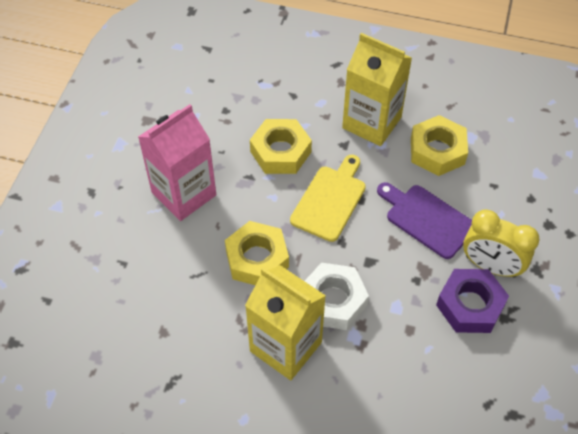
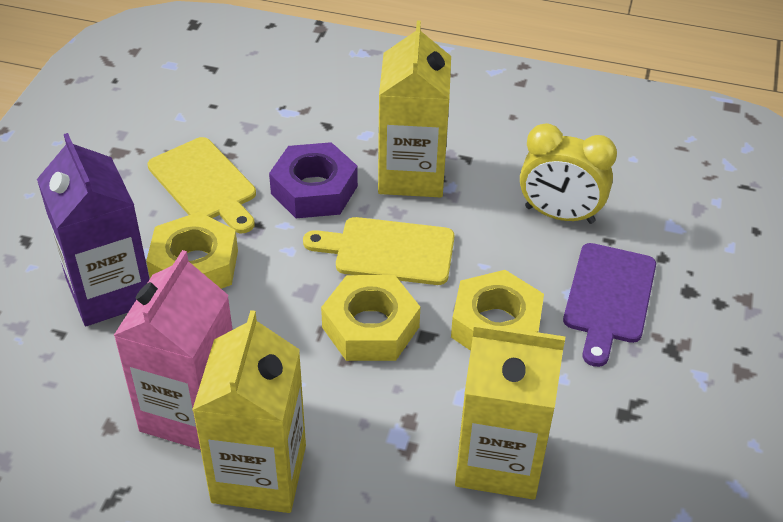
purple carton: 0 -> 1
white nut: 1 -> 0
yellow carton: 2 -> 3
yellow cutting board: 1 -> 2

